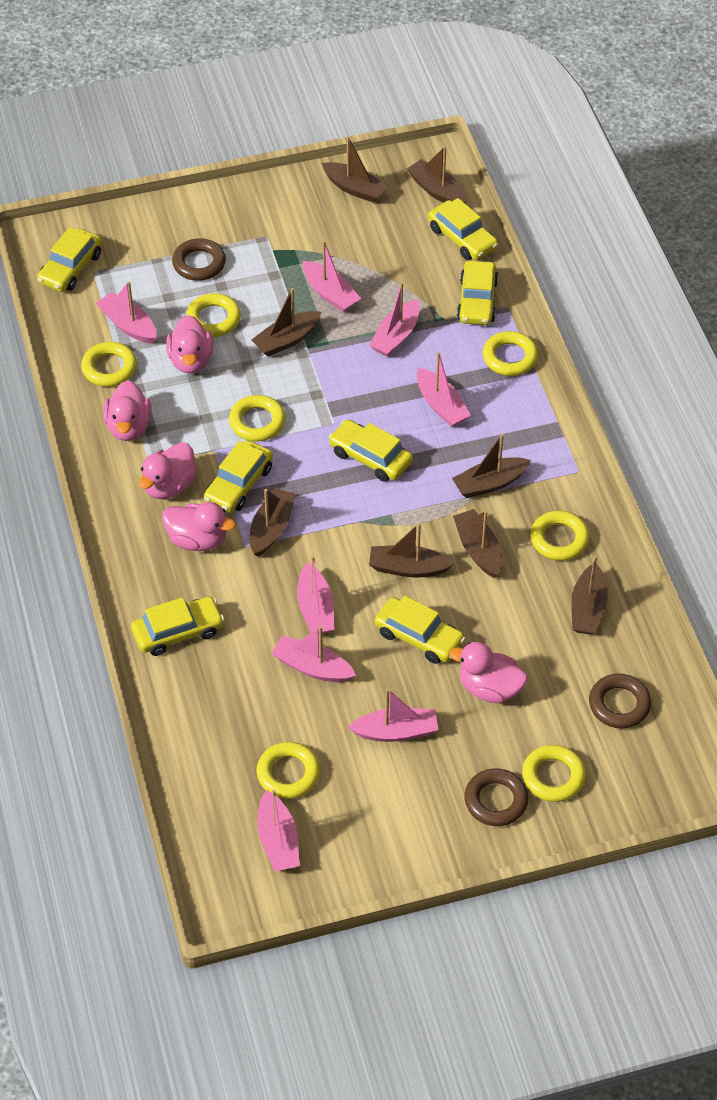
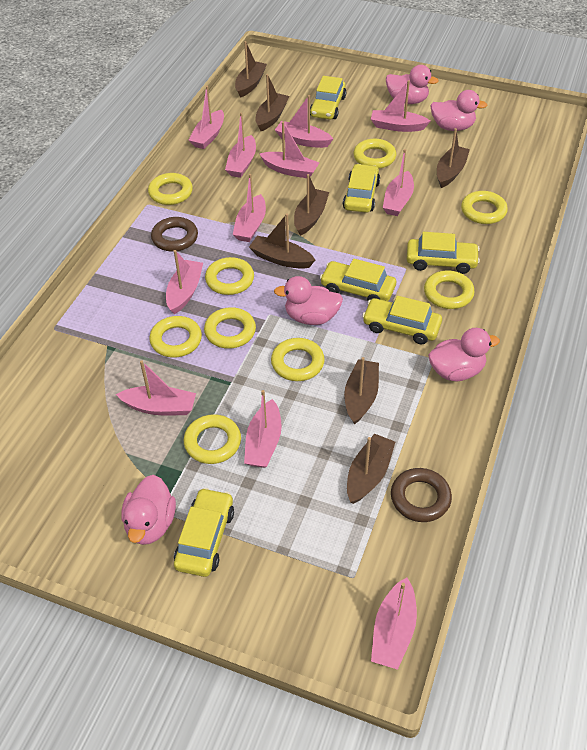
brown boat: 8 -> 7
brown ring: 3 -> 2
pink boat: 8 -> 11
yellow car: 7 -> 6
yellow ring: 7 -> 9

